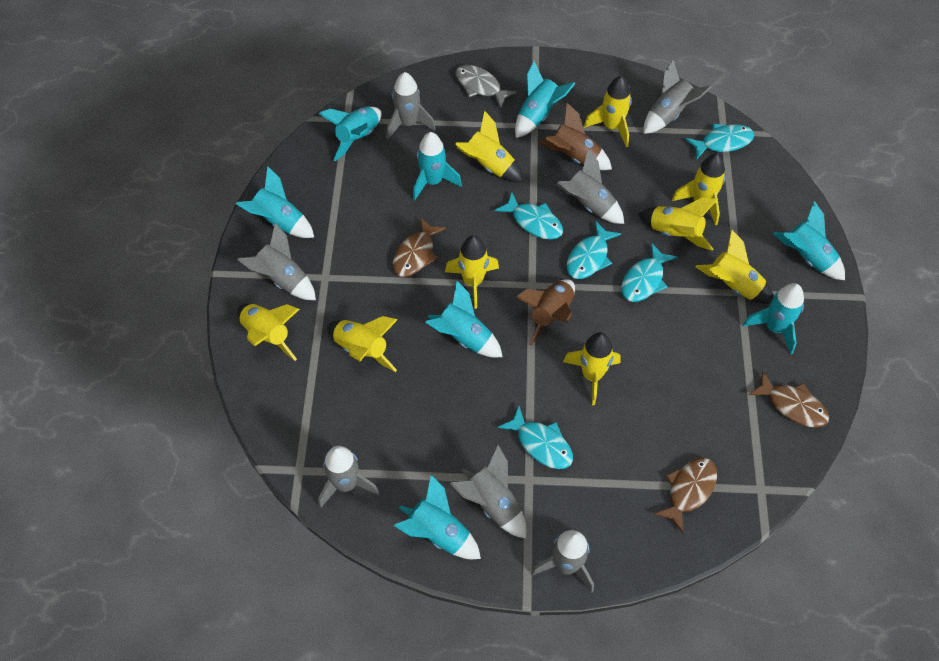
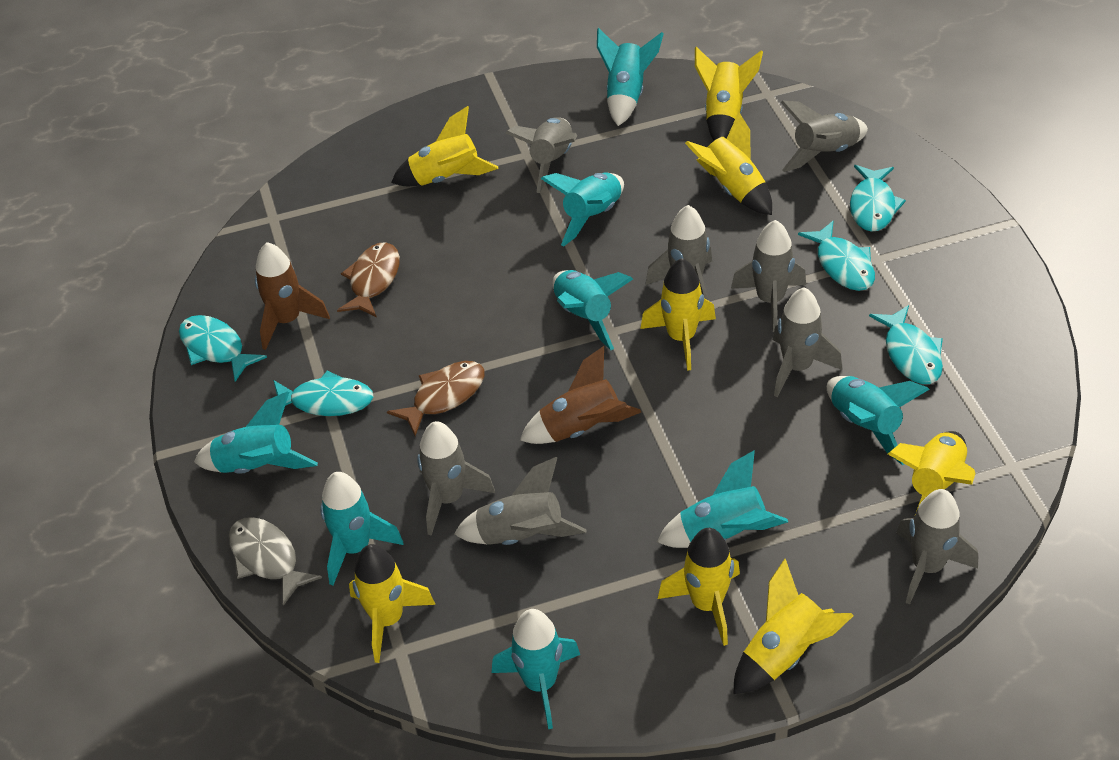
brown fish: 3 -> 2
grey rocket: 7 -> 8
yellow rocket: 9 -> 8

